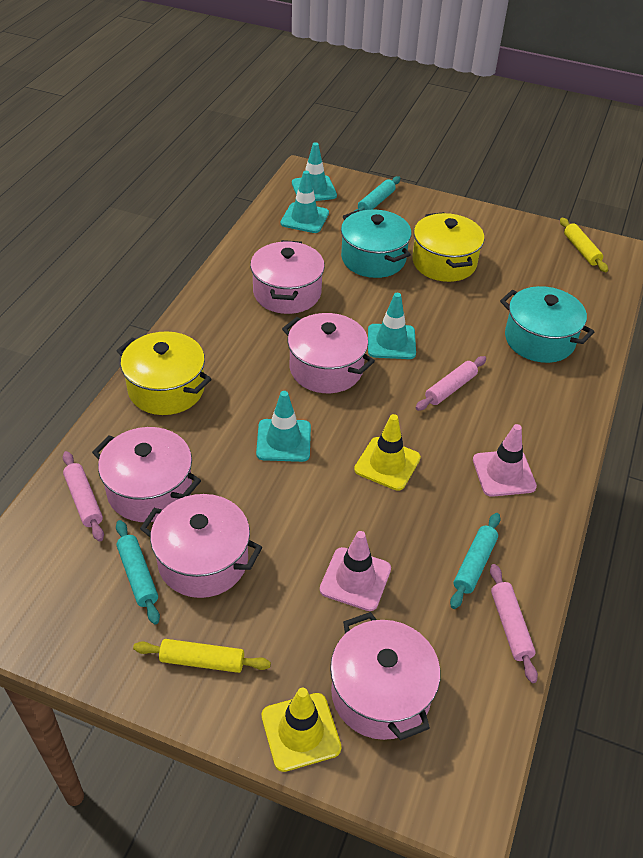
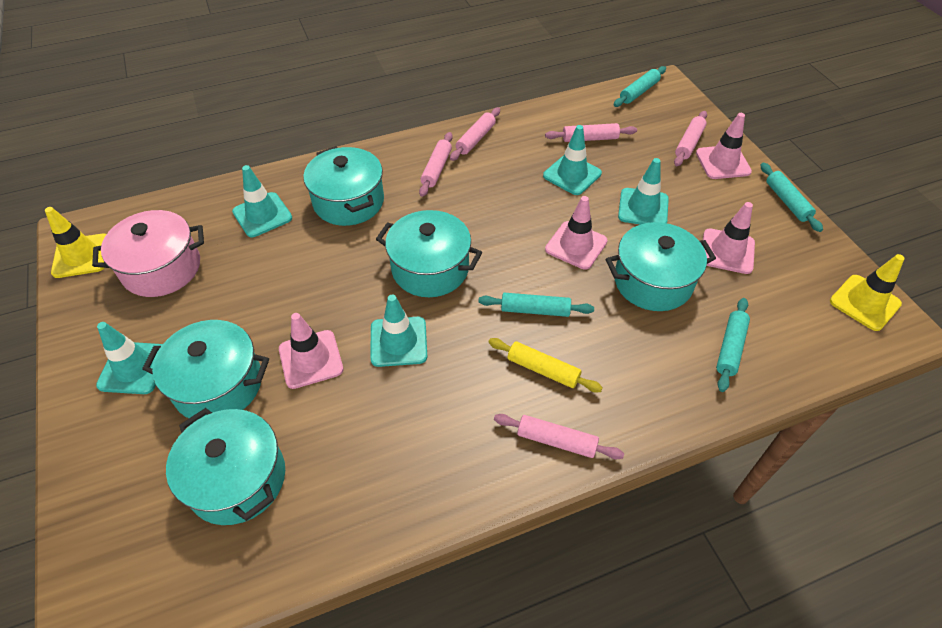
pink pot: 5 -> 1
pink rolling pin: 3 -> 5
pink traffic cone: 2 -> 4
turquoise pot: 2 -> 5
turquoise rolling pin: 3 -> 4
turquoise traffic cone: 4 -> 5
yellow pot: 2 -> 0
yellow rolling pin: 2 -> 1

